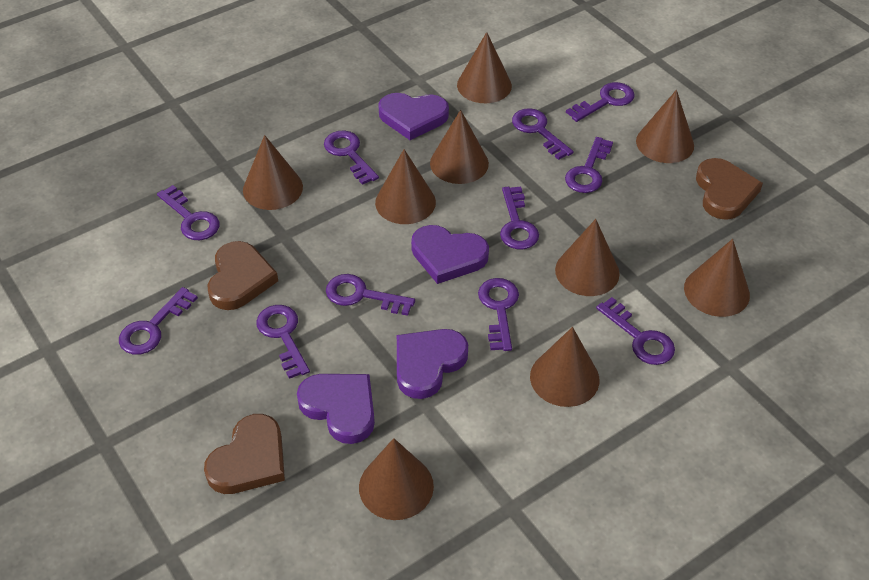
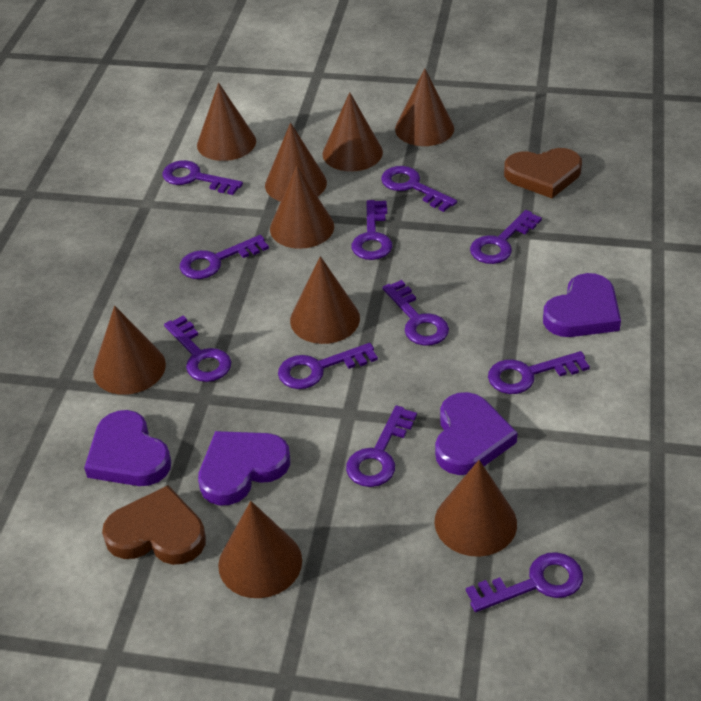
brown heart: 3 -> 2

